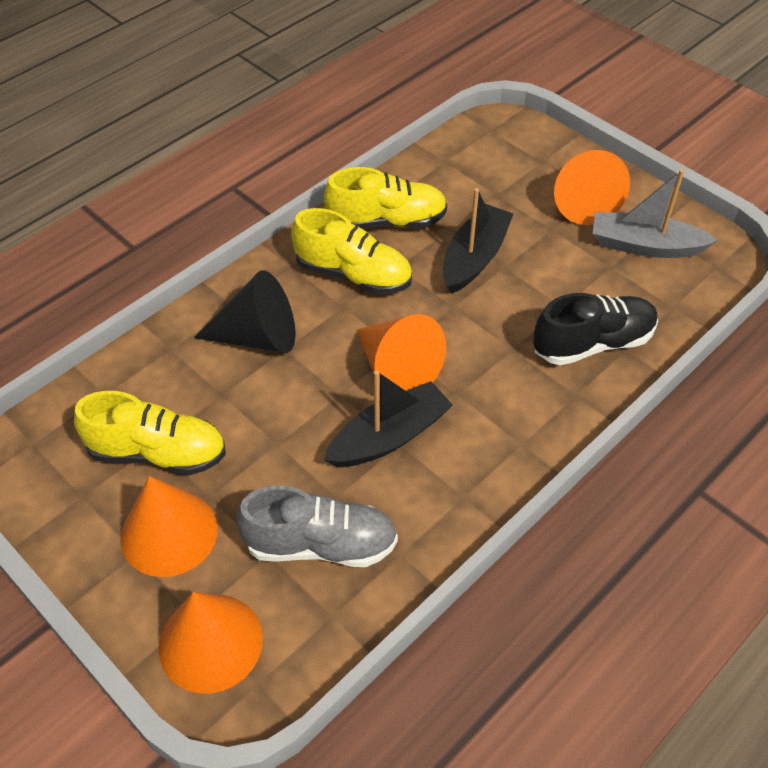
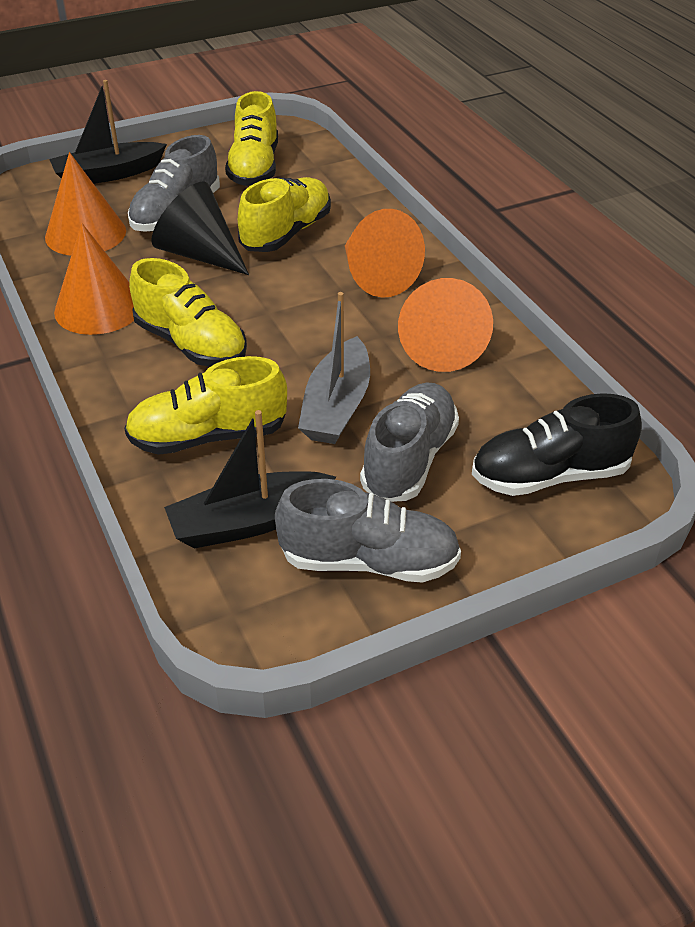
grey shoe: 1 -> 3
yellow shoe: 3 -> 4

